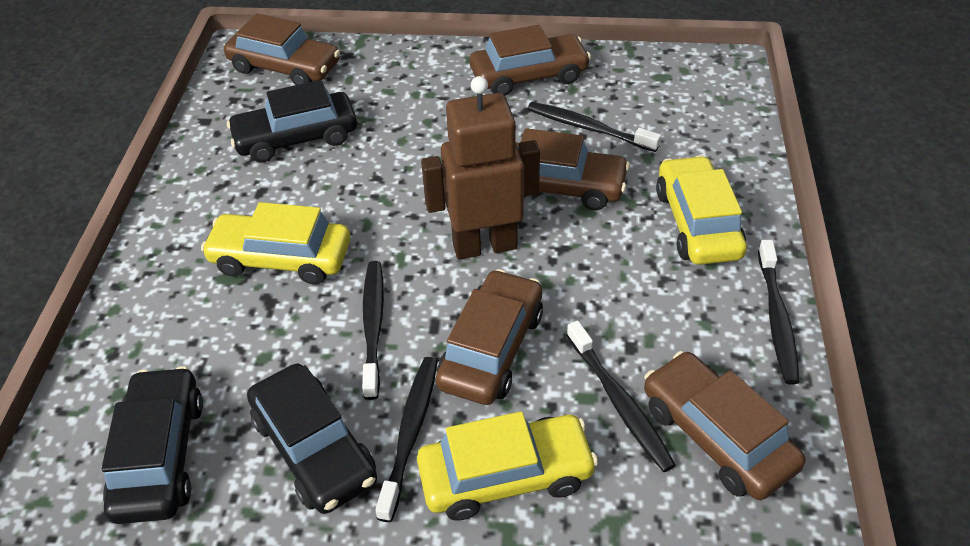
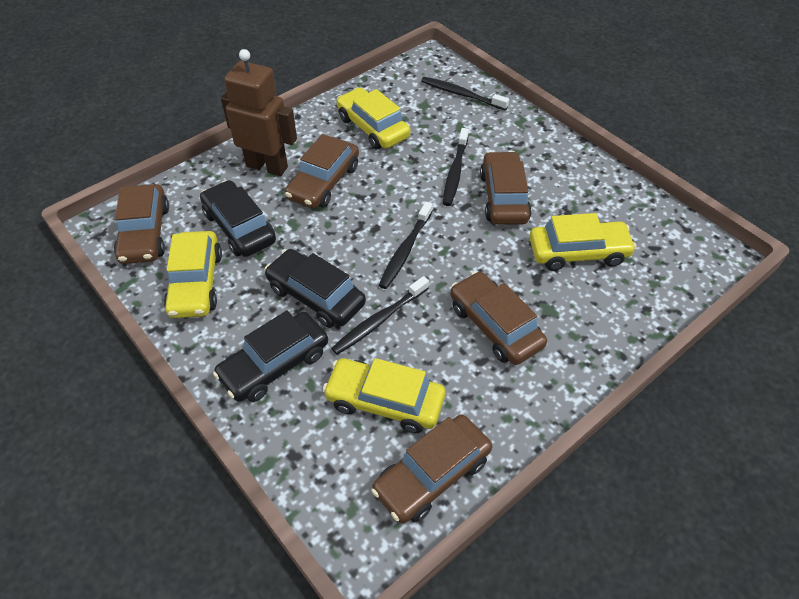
black toothbrush: 5 -> 4
yellow car: 3 -> 4

